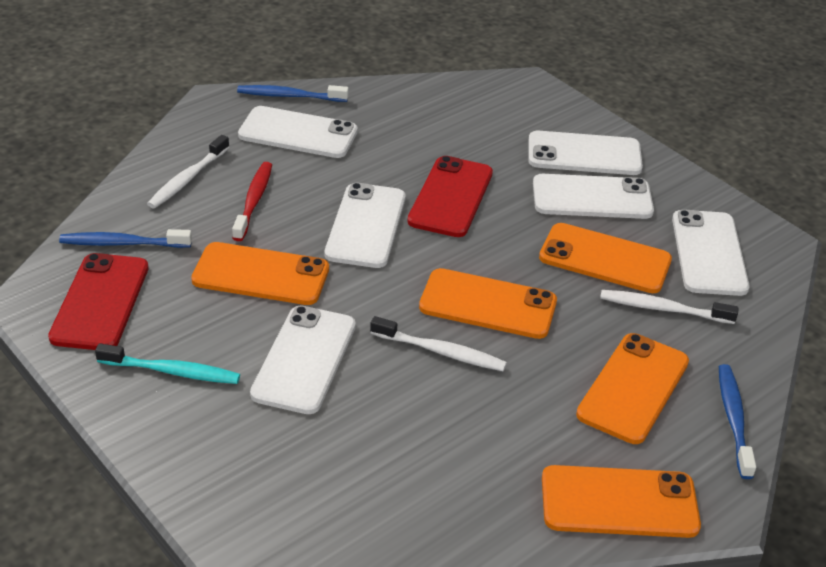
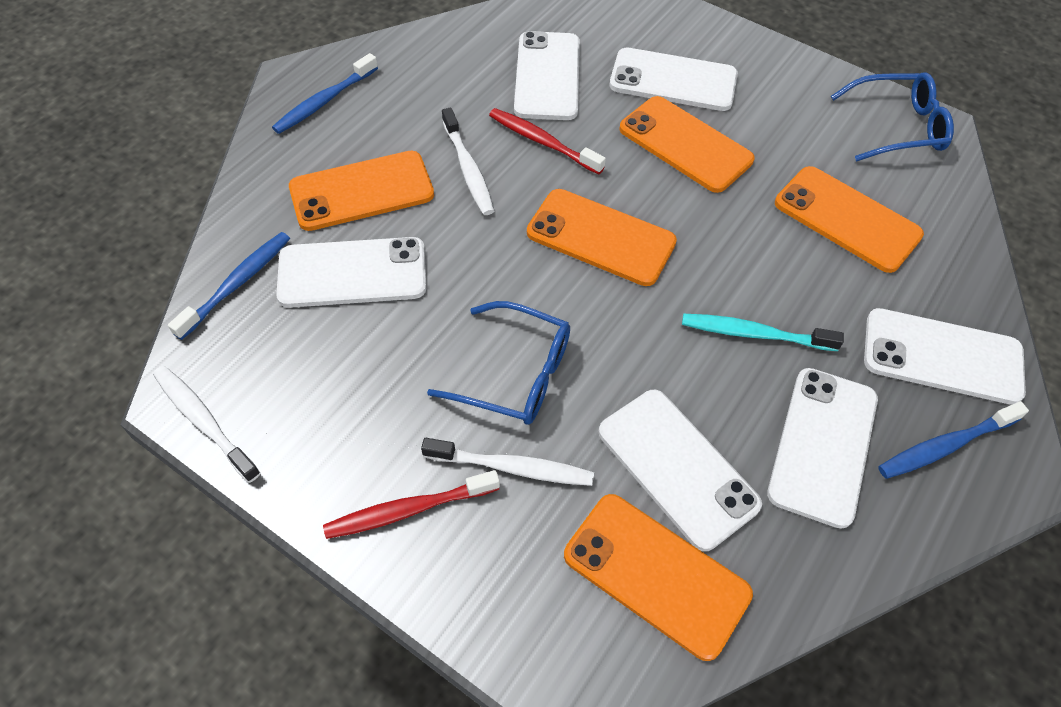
blue glasses: 0 -> 2
red phone: 2 -> 0
red toothbrush: 1 -> 2

